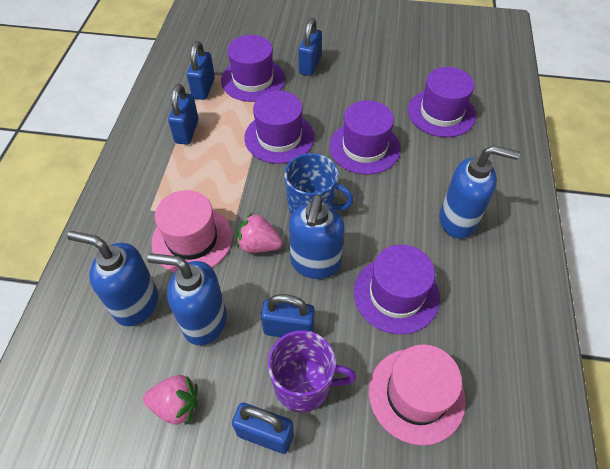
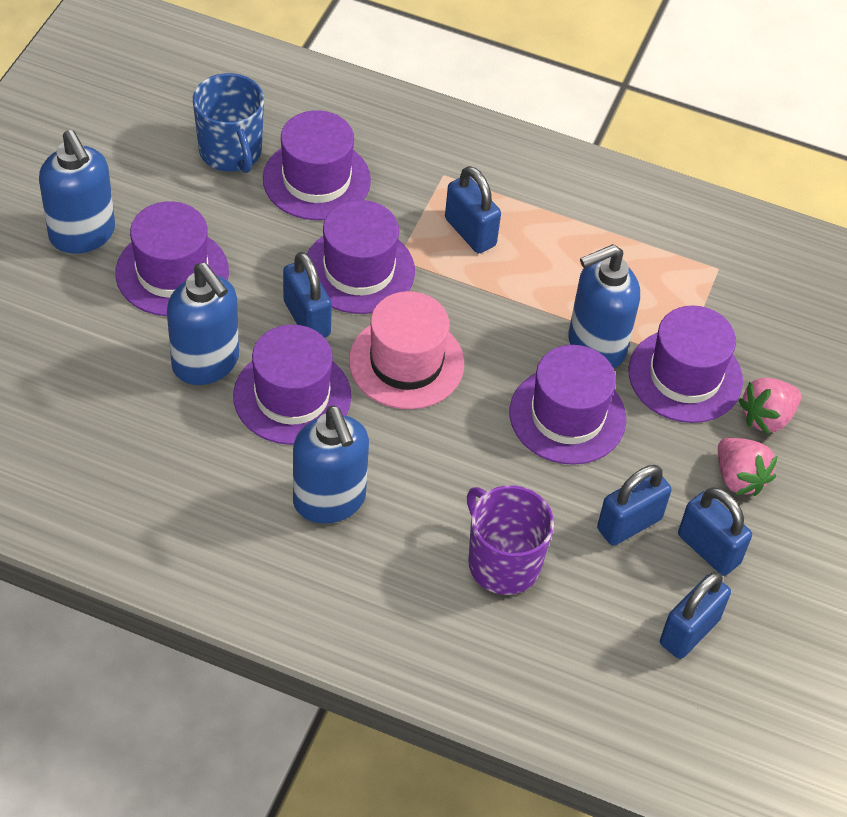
pink hat: 2 -> 1
purple hat: 5 -> 6

